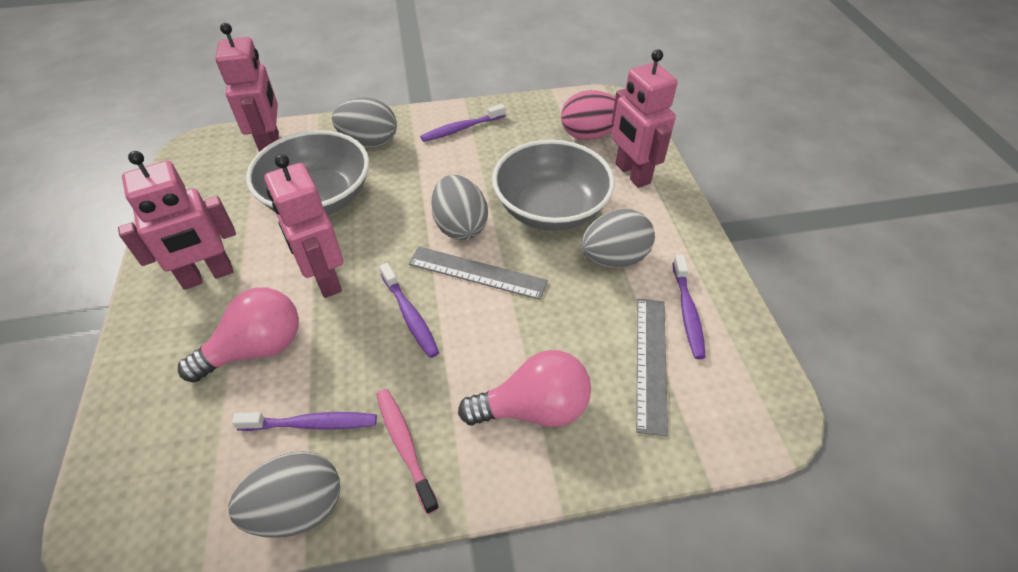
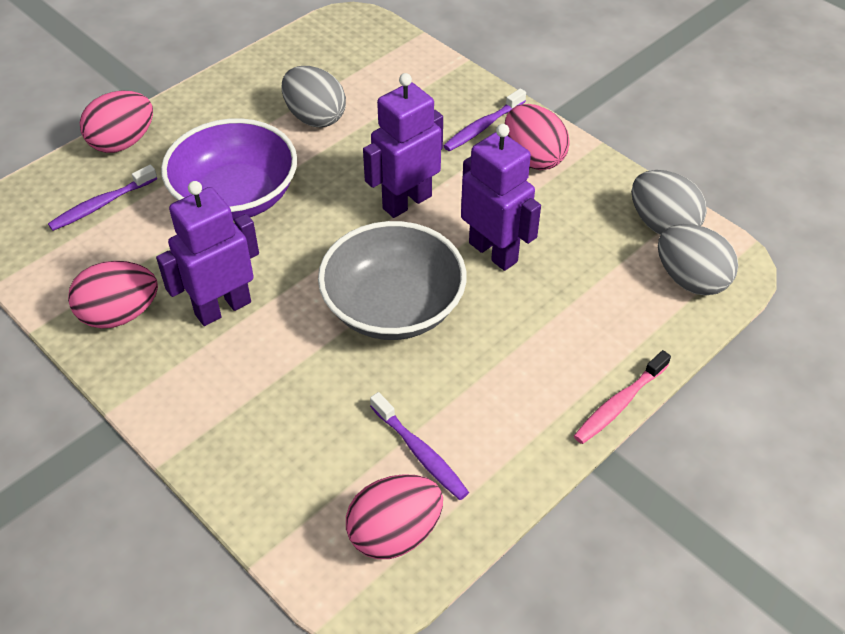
grey bowl: 2 -> 1
grey egg: 4 -> 3
grey ruler: 2 -> 0
pink egg: 1 -> 4
pink light bulb: 2 -> 0
pink robot: 4 -> 0
purple bowl: 0 -> 1
purple robot: 0 -> 3
purple toothbrush: 4 -> 3

